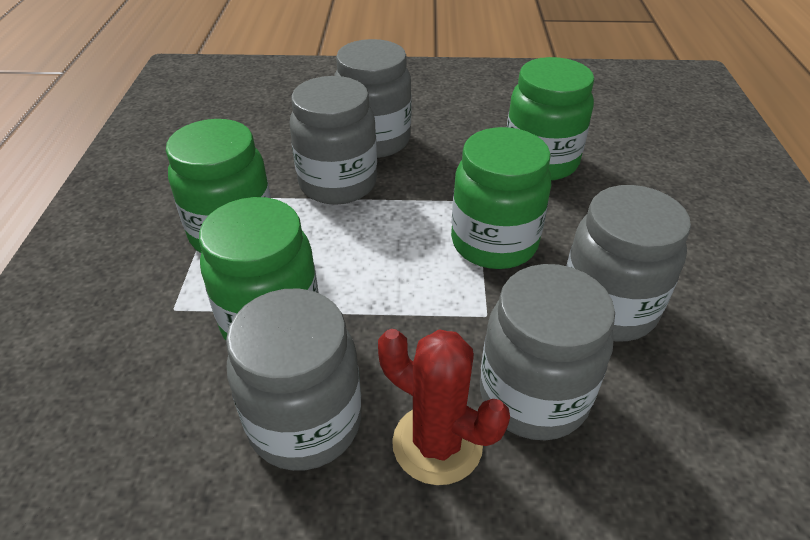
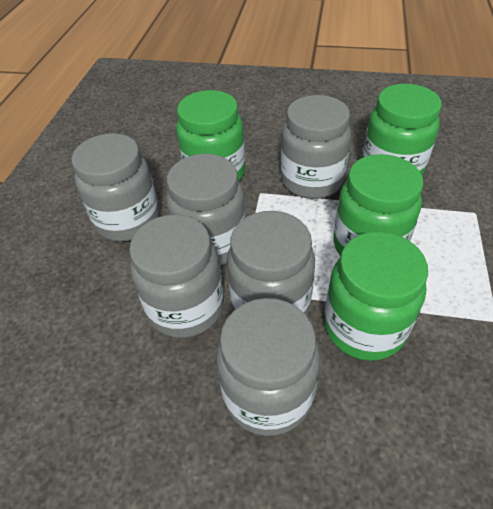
grey jar: 5 -> 6
red cactus: 1 -> 0

